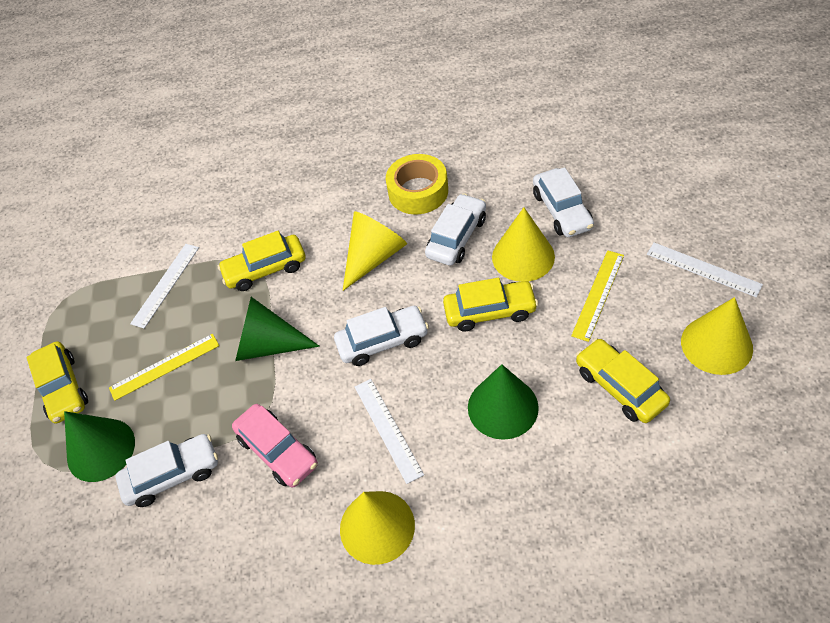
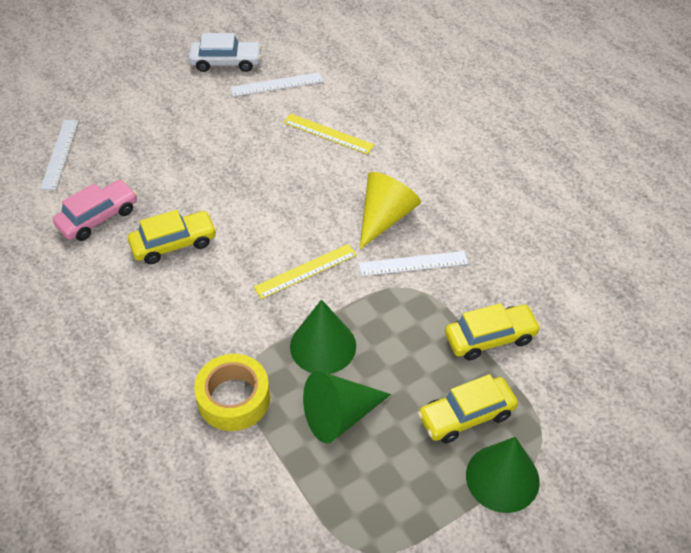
white car: 4 -> 1
yellow car: 4 -> 3
yellow cone: 4 -> 1

